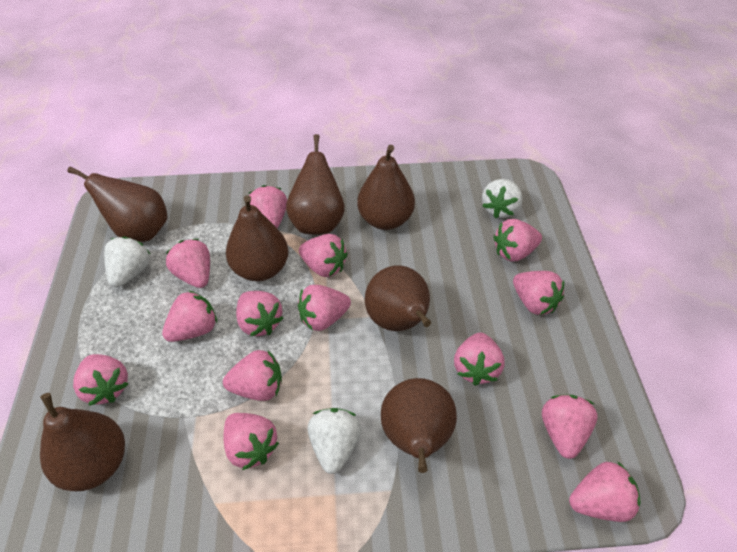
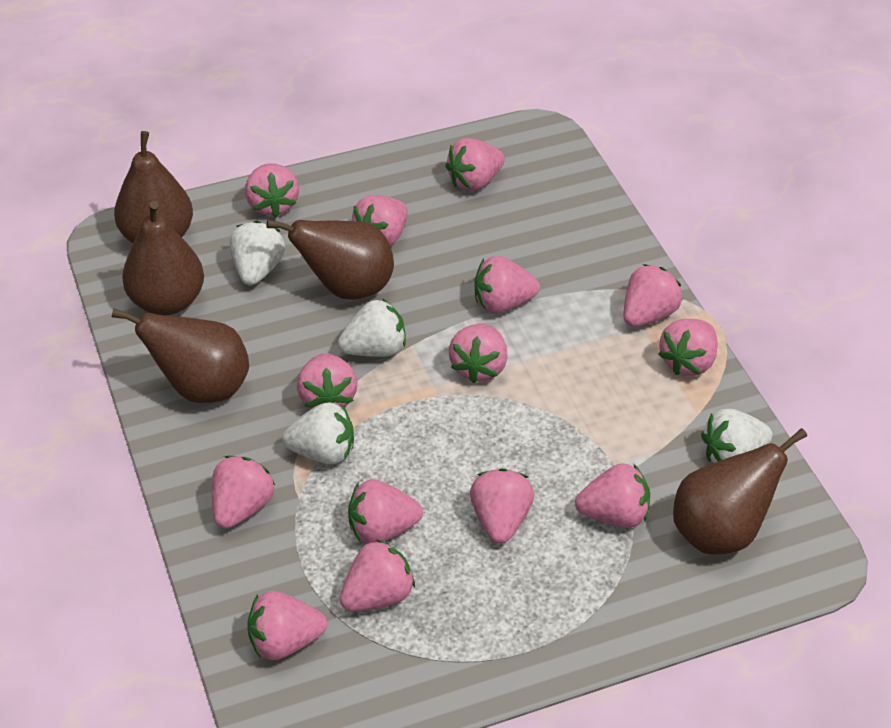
brown pear: 7 -> 5
white strawberry: 3 -> 4

